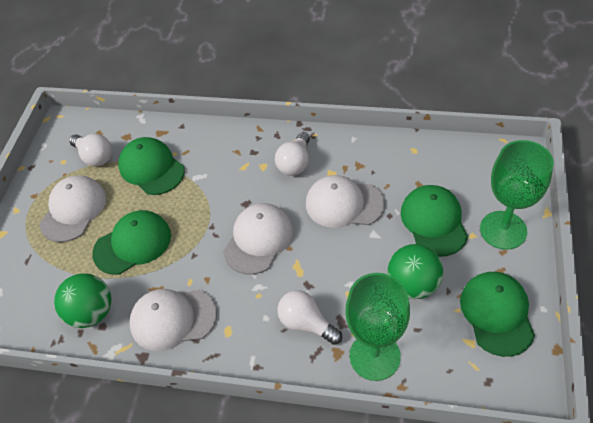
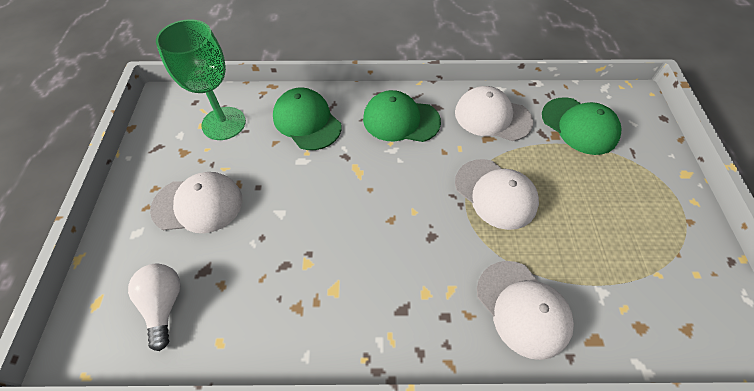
green ball: 2 -> 0
green cap: 4 -> 3
green goblet: 2 -> 1
white light bulb: 3 -> 1

